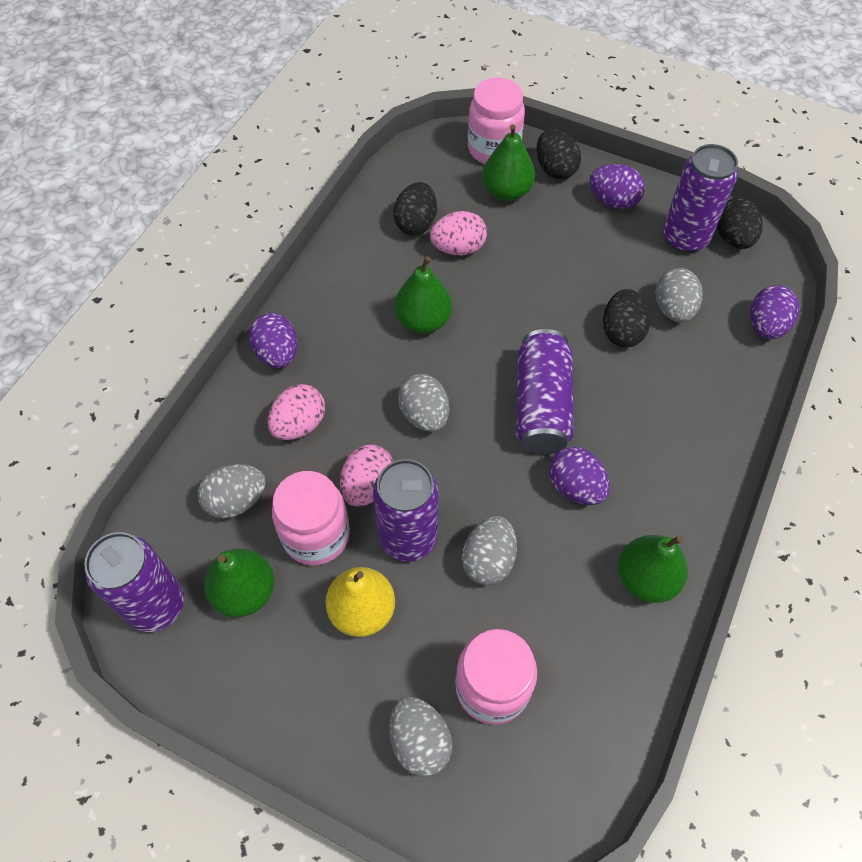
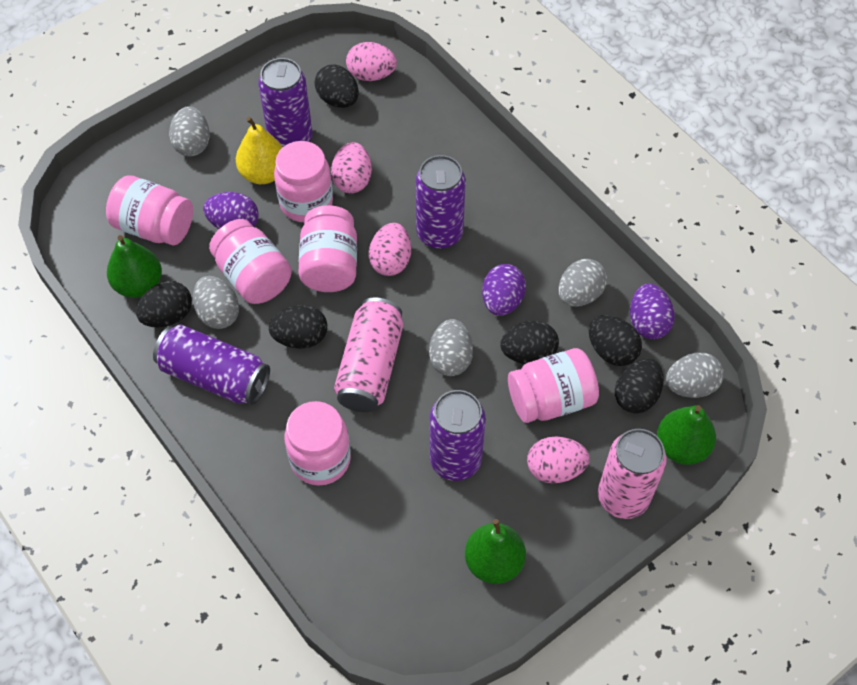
black egg: 4 -> 6
green pear: 4 -> 3
pink can: 0 -> 2
pink egg: 3 -> 4
pink jar: 3 -> 6
purple egg: 4 -> 3

